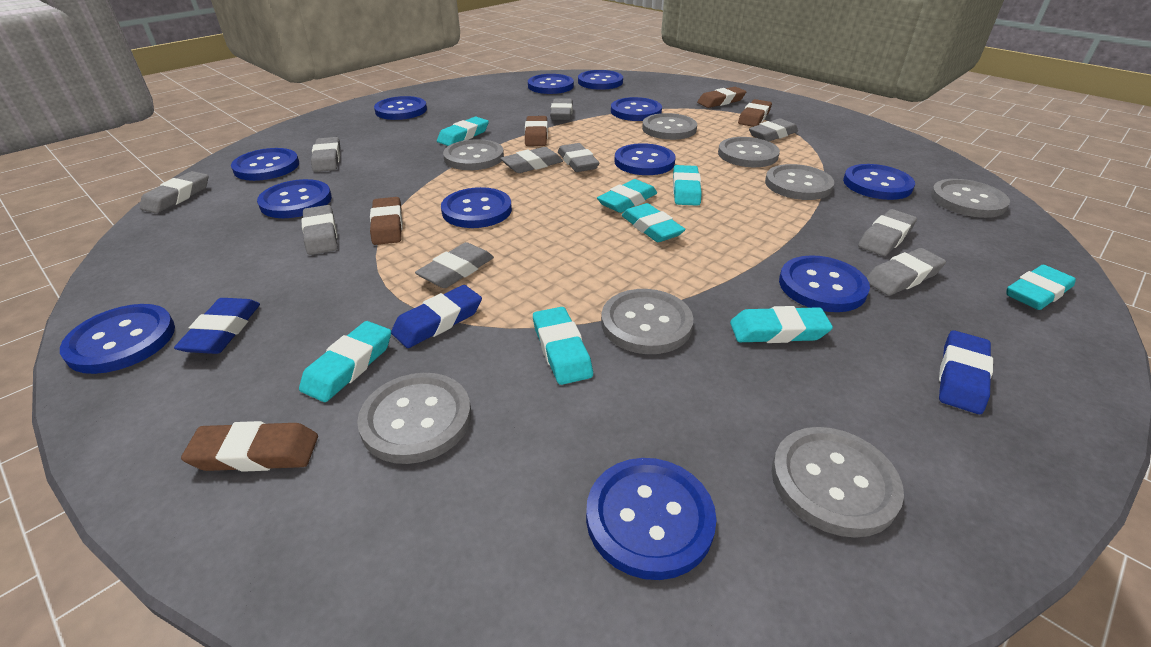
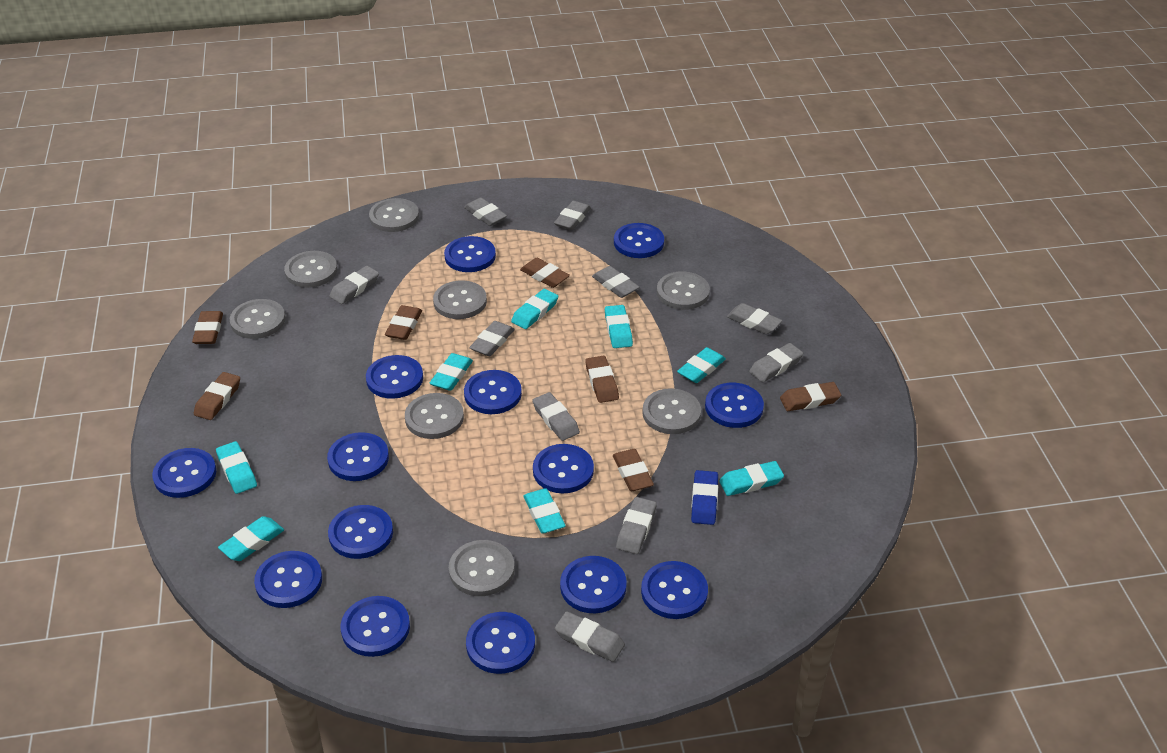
blue button: 12 -> 14
blue eraser: 3 -> 1
brown eraser: 5 -> 7

